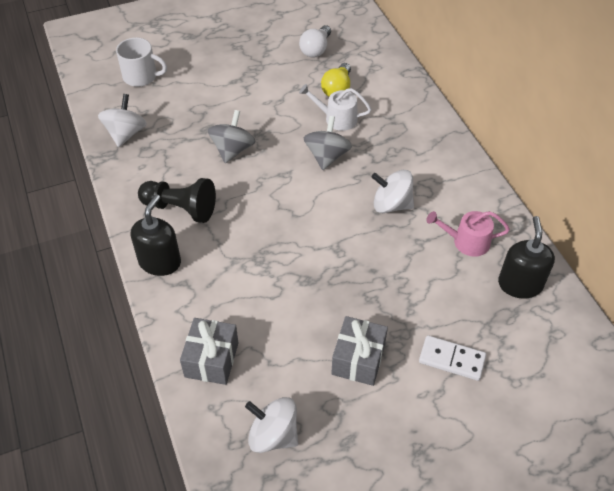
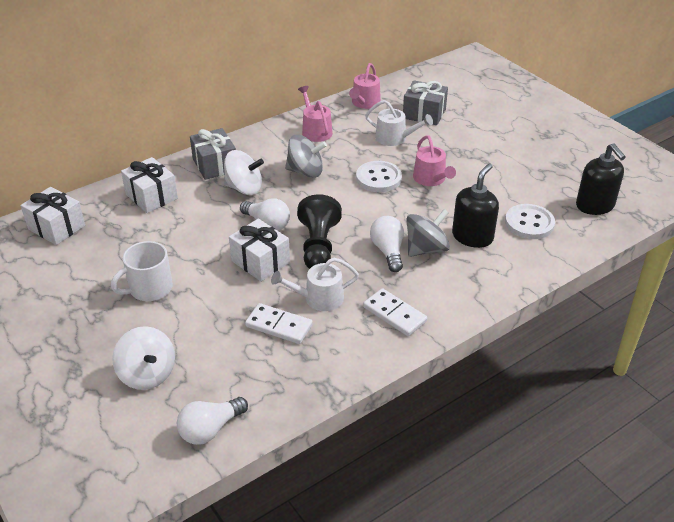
pink watering can: 1 -> 3
white button: 0 -> 2
white domino: 1 -> 2
white gift: 0 -> 3
white light bulb: 1 -> 3
white spinning top: 3 -> 2
white watering can: 1 -> 2
yellow light bulb: 1 -> 0

